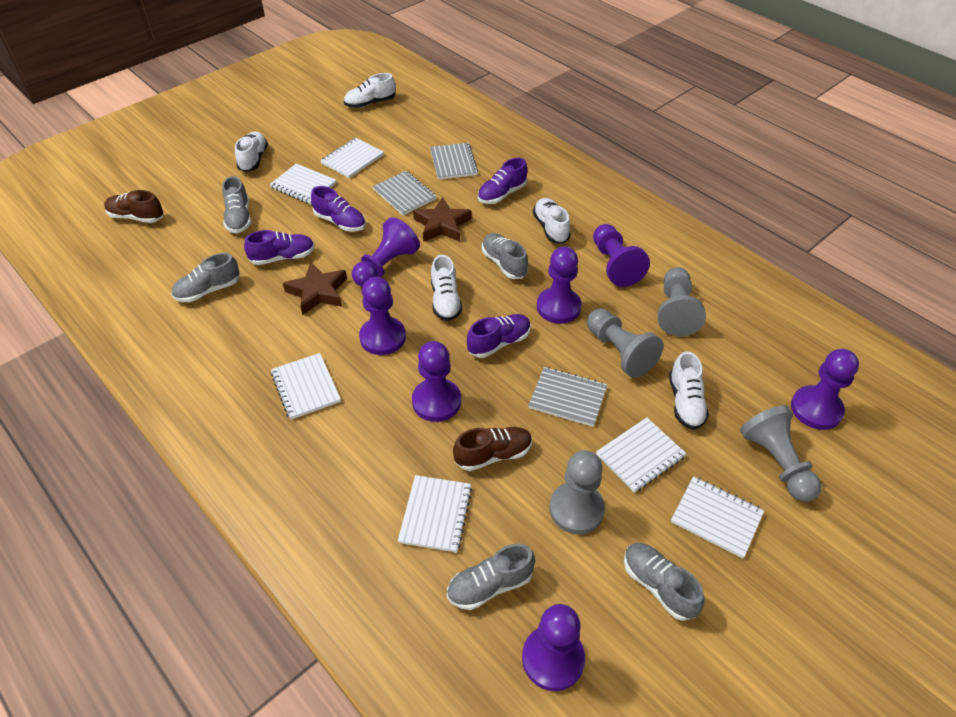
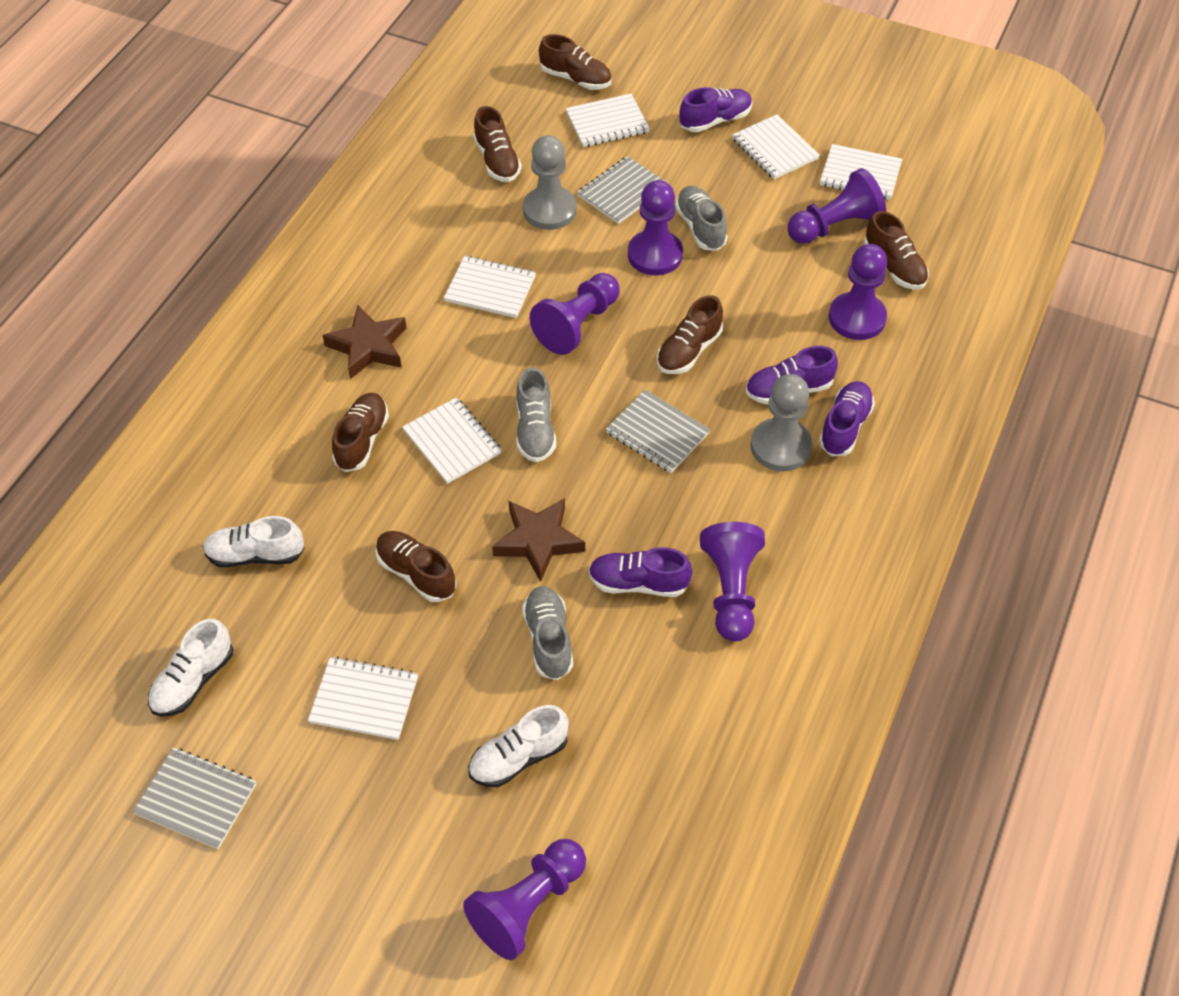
brown shoe: 2 -> 6
grey pawn: 4 -> 2
grey shoe: 5 -> 3
purple pawn: 7 -> 6
white shoe: 5 -> 3

